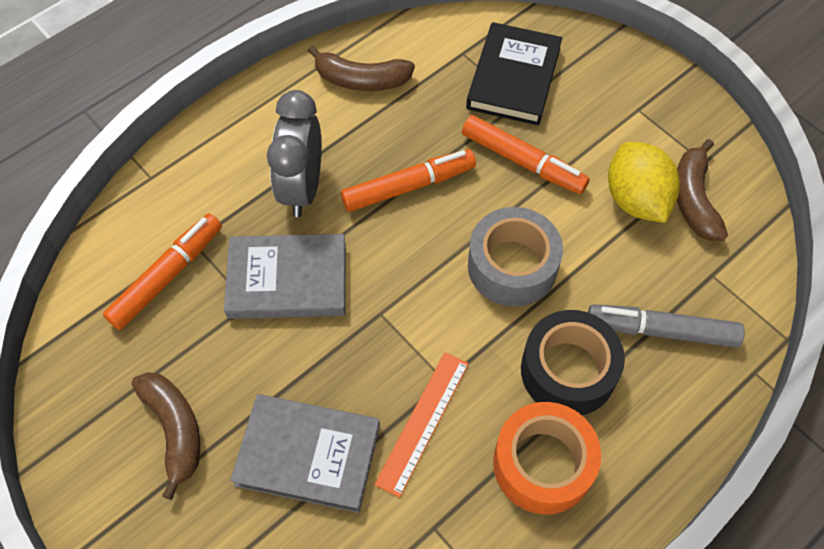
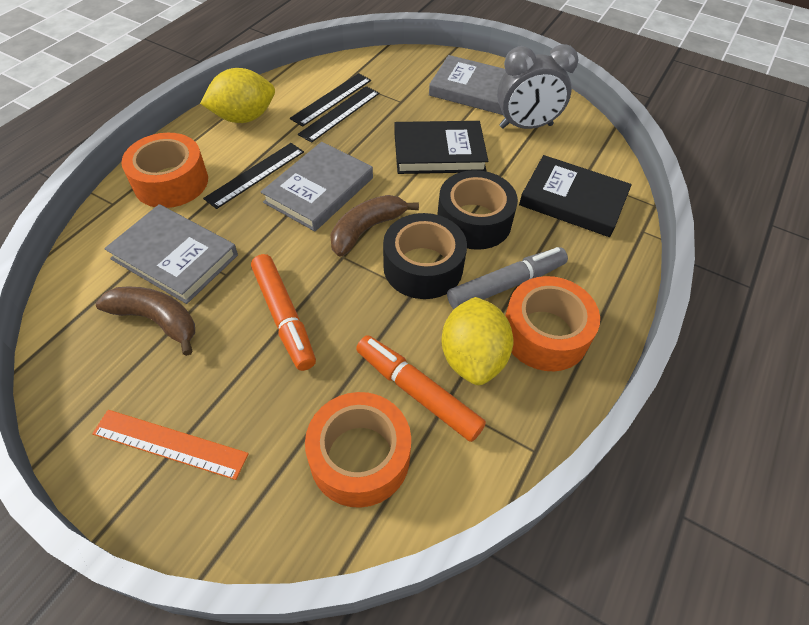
black book: 1 -> 2
black ruler: 0 -> 3
black tape: 1 -> 2
brown banana: 3 -> 2
grey book: 2 -> 3
grey tape: 1 -> 0
orange marker: 3 -> 2
orange tape: 1 -> 3
yellow lemon: 1 -> 2

